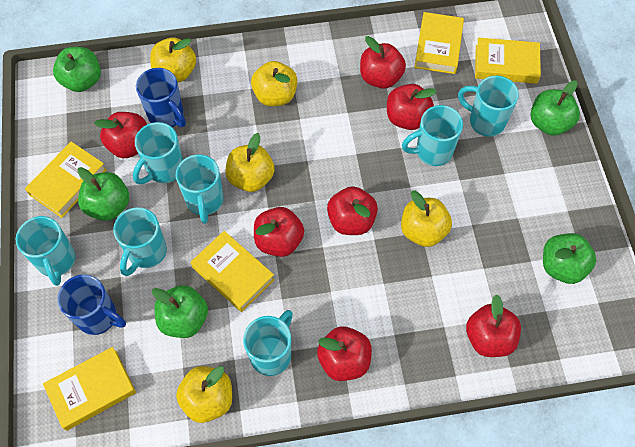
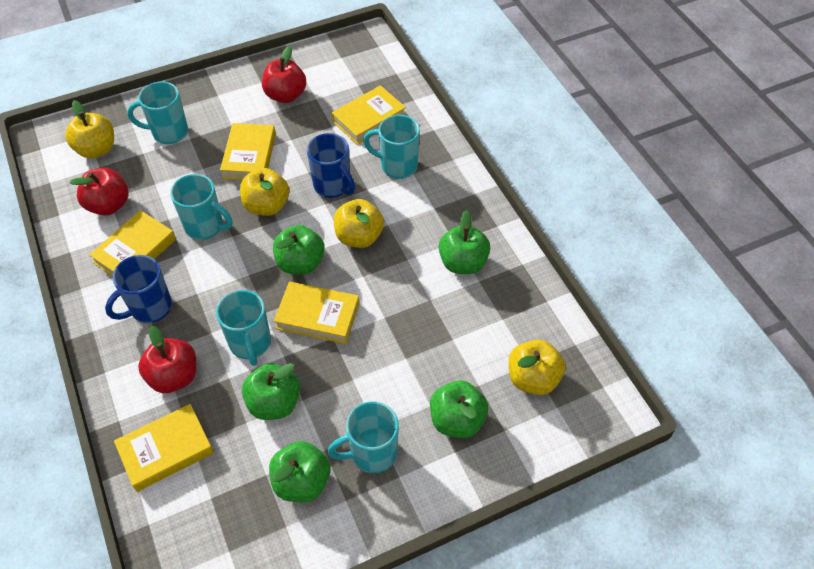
red apple: 7 -> 3
turquoise mug: 7 -> 5
yellow apple: 5 -> 4

